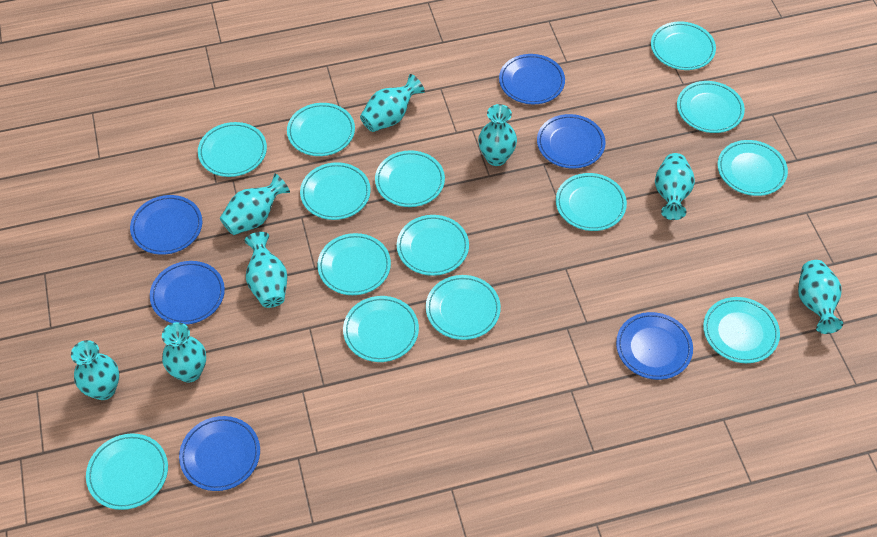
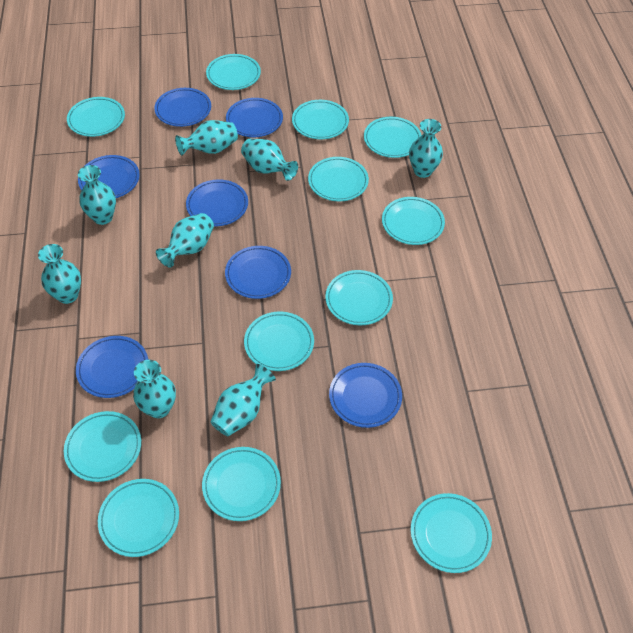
blue plate: 6 -> 7
turquoise plate: 14 -> 12

